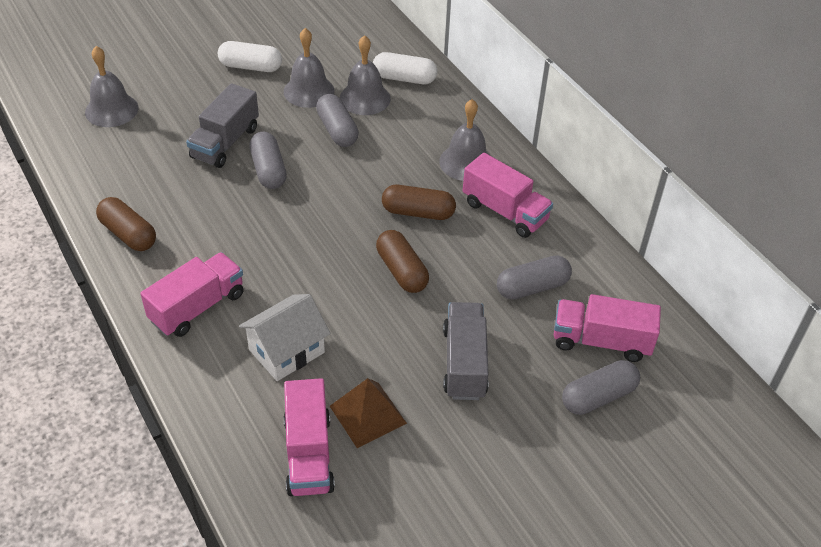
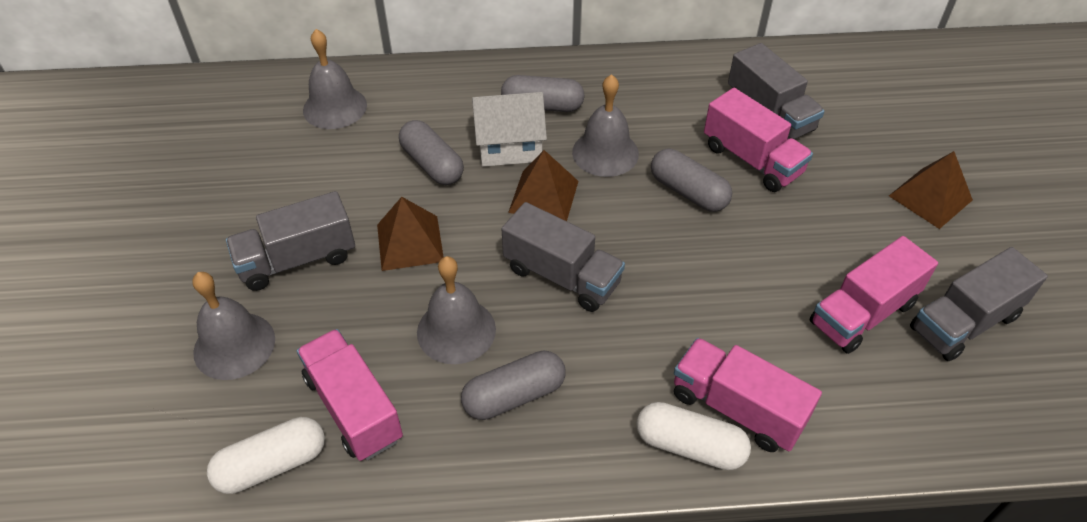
brown capsule: 3 -> 0
brown pyramid: 1 -> 3
grey truck: 2 -> 4

